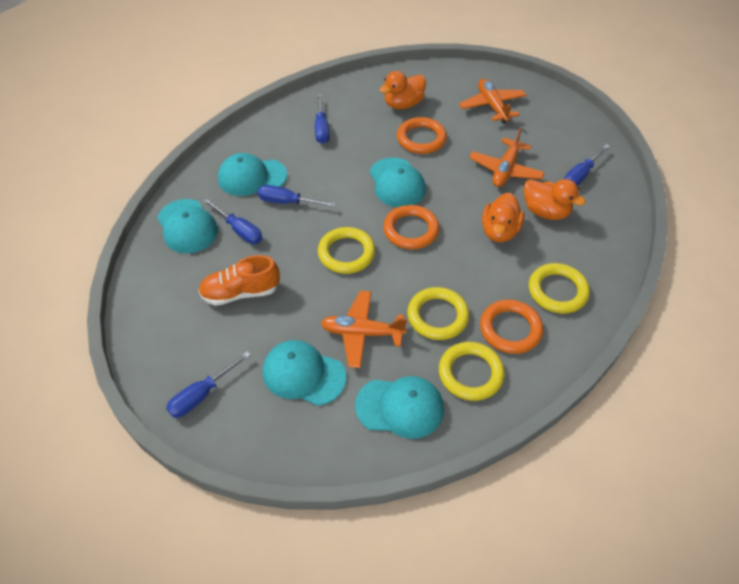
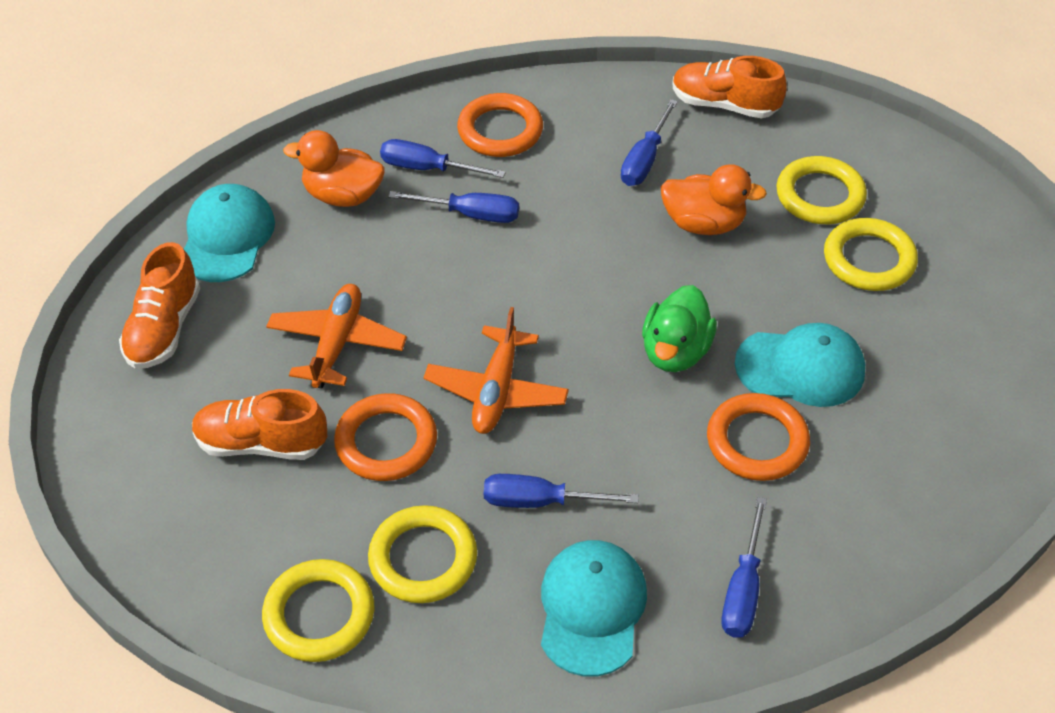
green duck: 0 -> 1
orange duck: 3 -> 2
orange plane: 3 -> 2
orange shoe: 1 -> 3
turquoise cap: 5 -> 3

